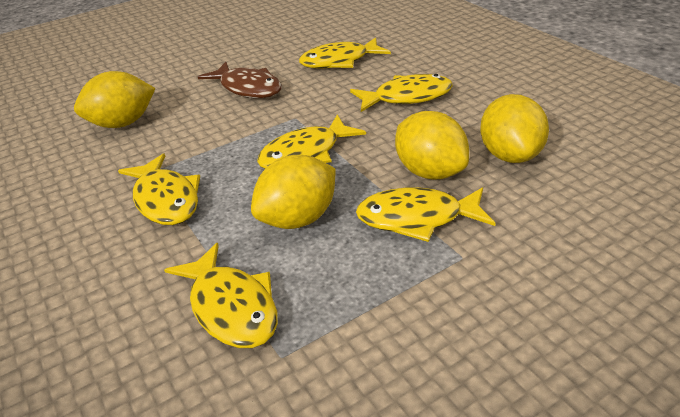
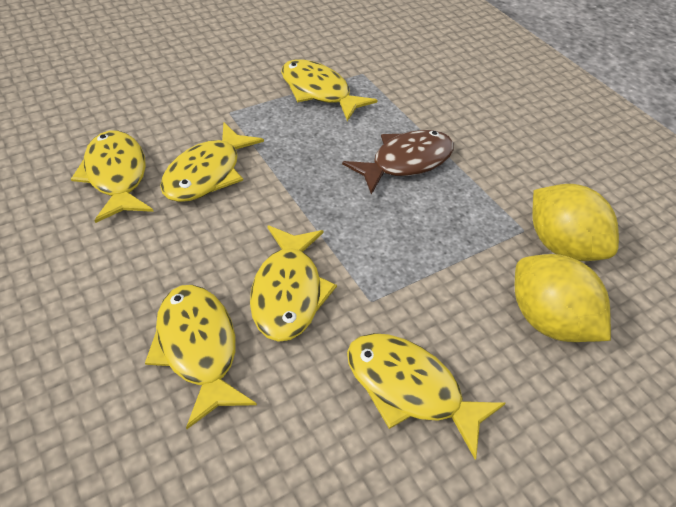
yellow lemon: 4 -> 2

